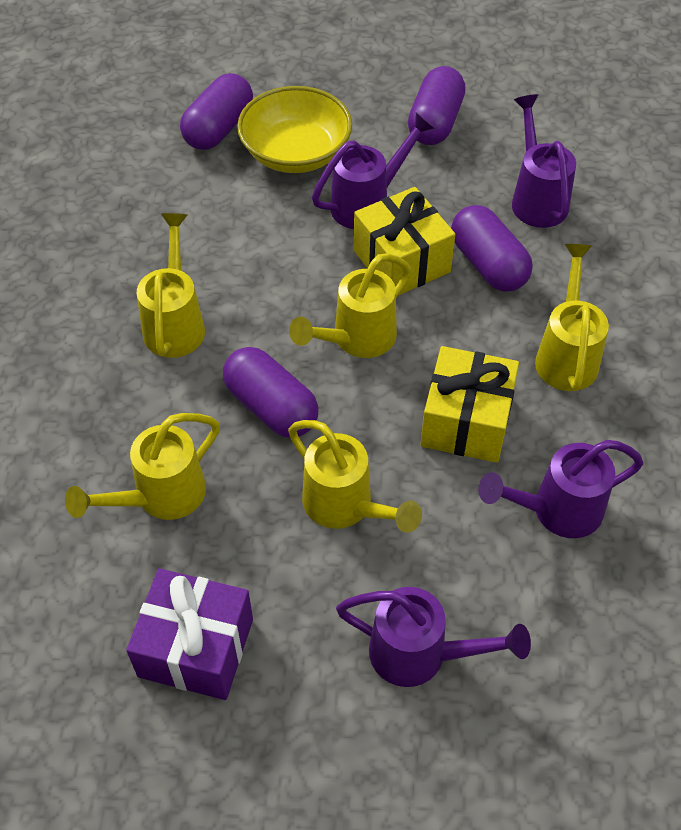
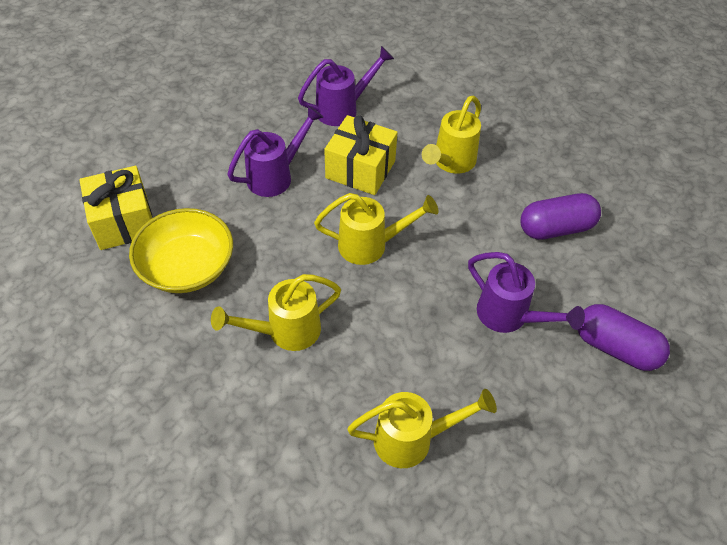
purple capsule: 4 -> 2
purple gift: 1 -> 0
purple watering can: 4 -> 3
yellow watering can: 5 -> 4

